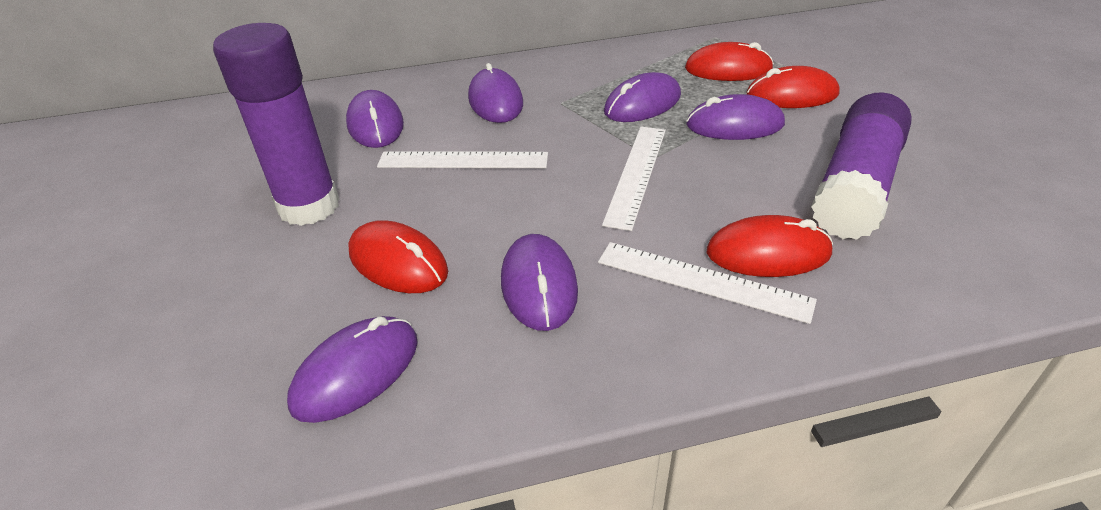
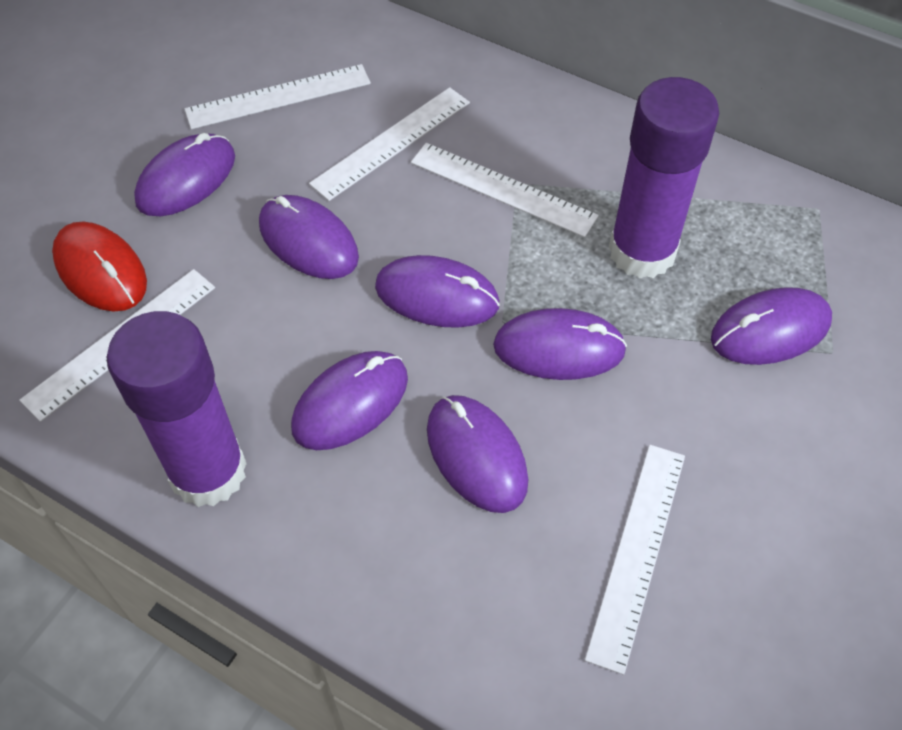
purple mouse: 6 -> 7
red mouse: 4 -> 1
white ruler: 3 -> 5

